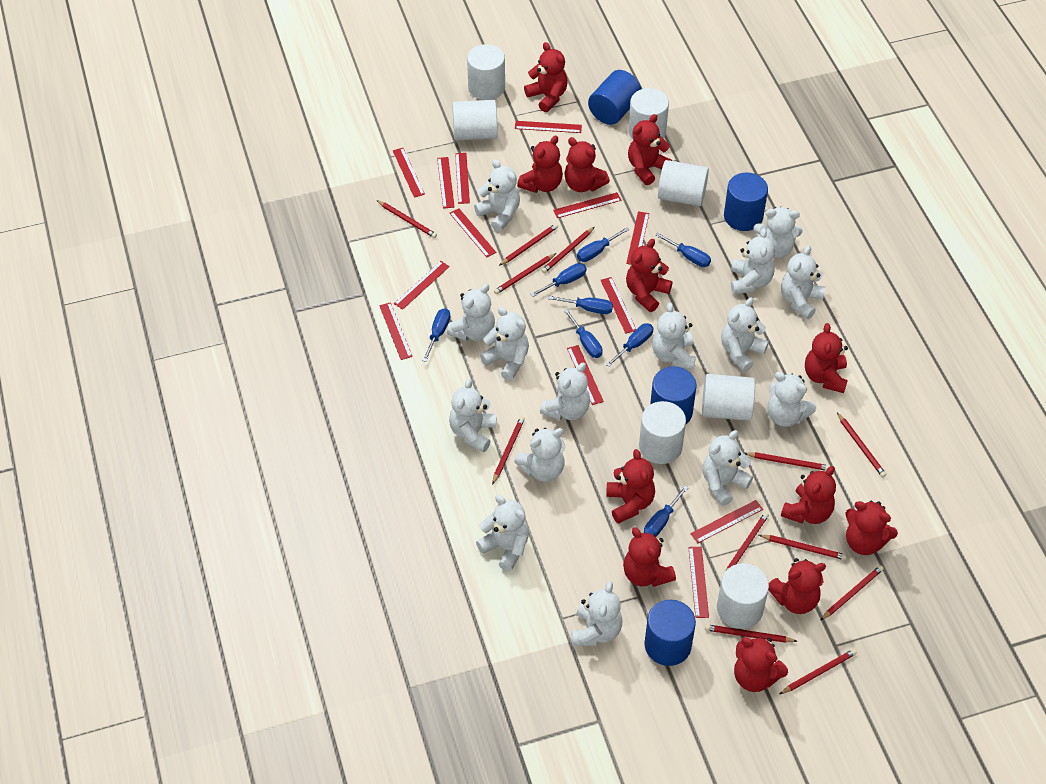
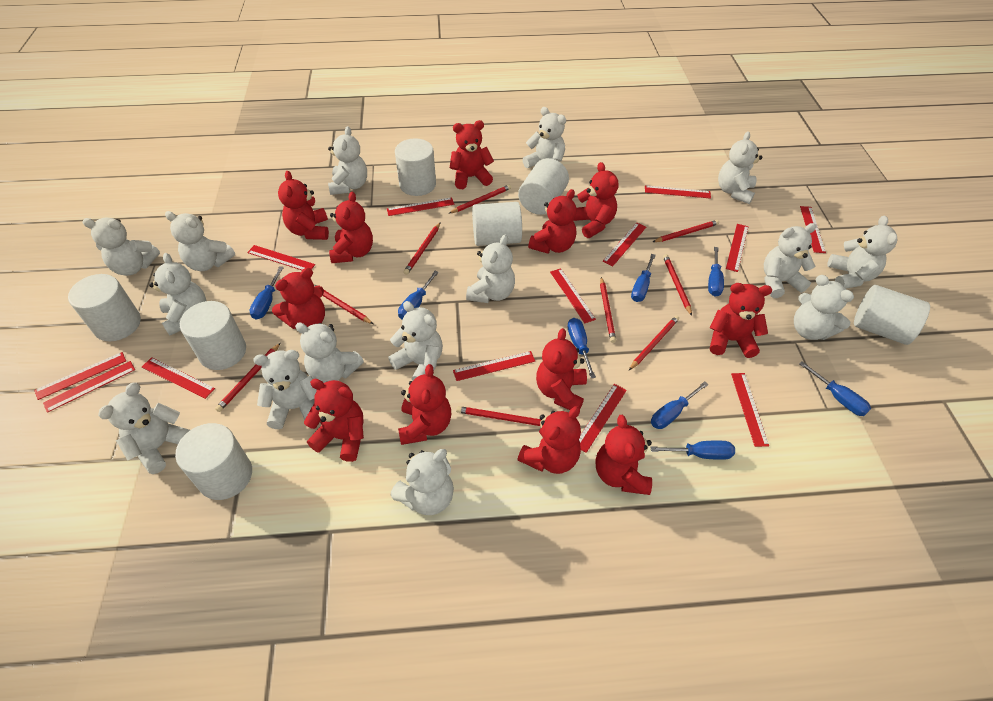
blue cylinder: 4 -> 0
red pencil: 12 -> 9

